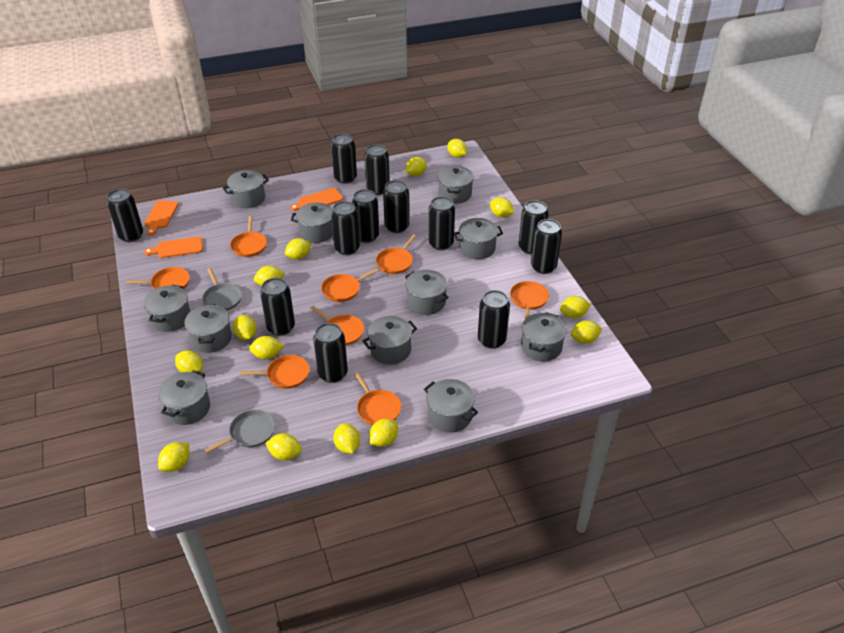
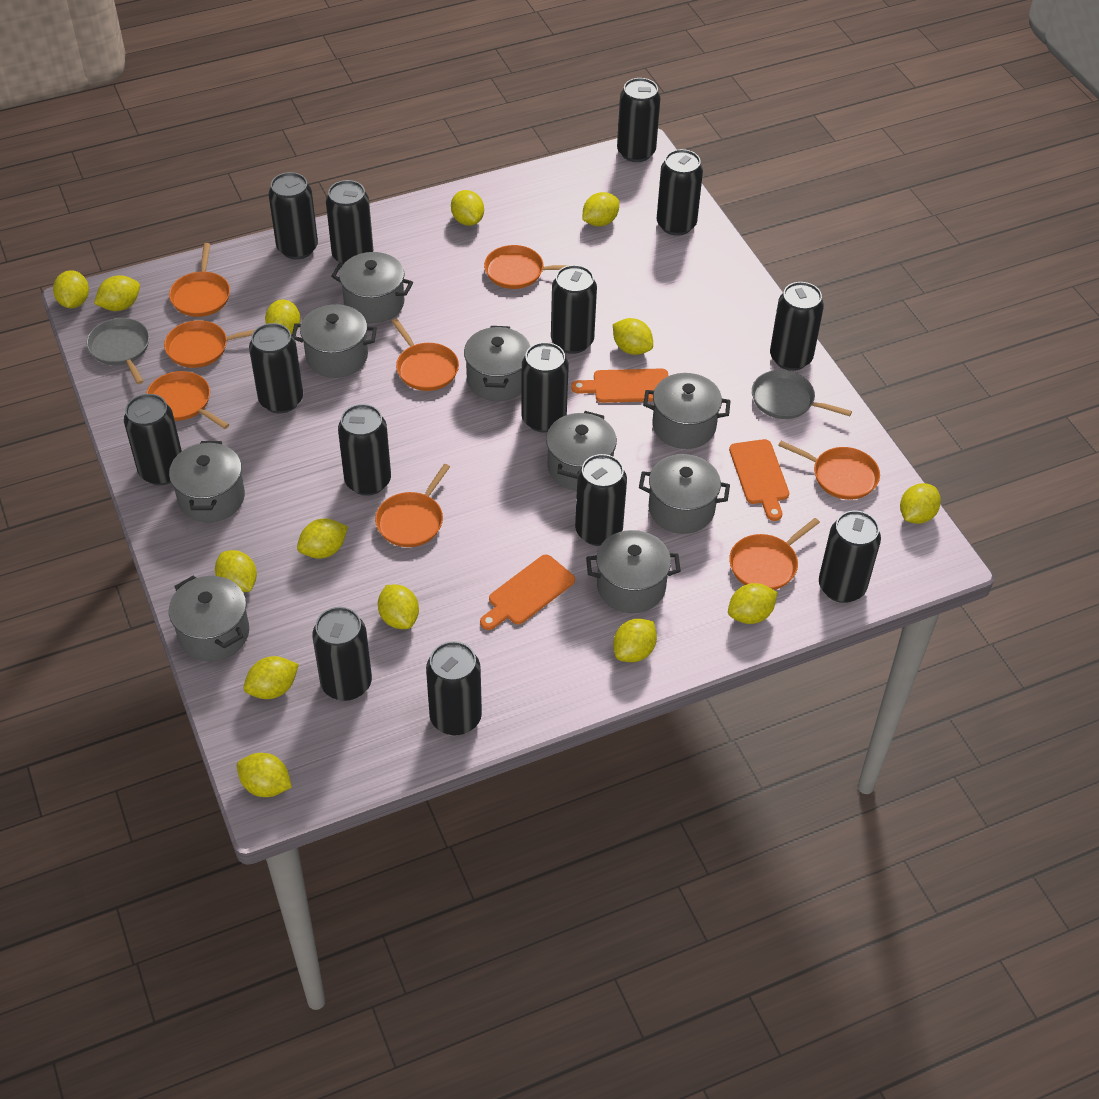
black can: 12 -> 14
grey pot: 11 -> 9

